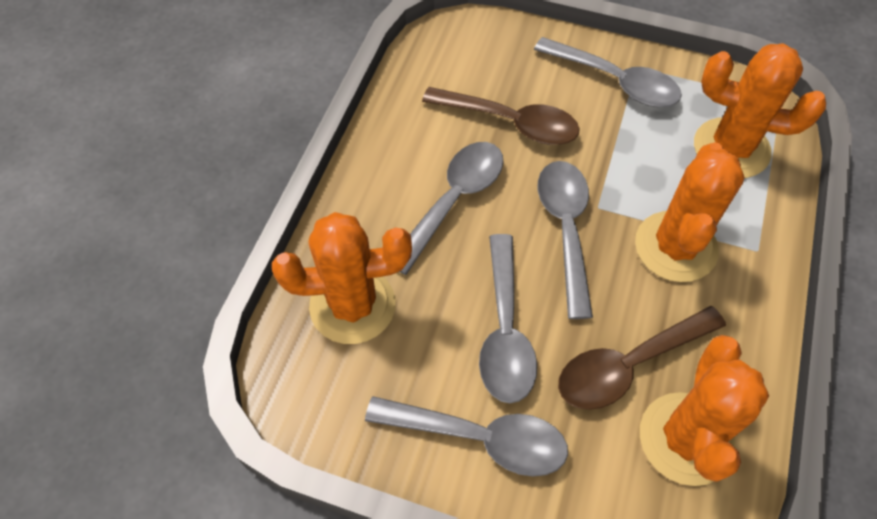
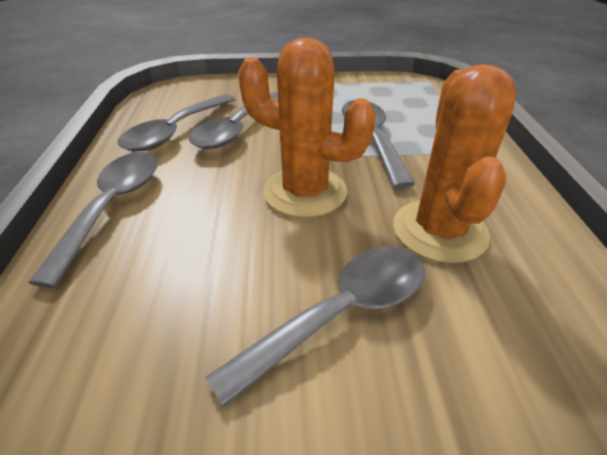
brown spoon: 2 -> 0
orange cactus: 4 -> 2

